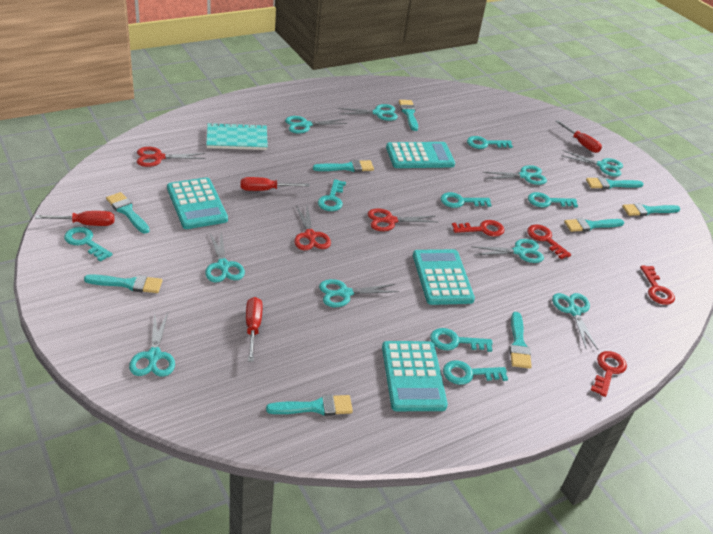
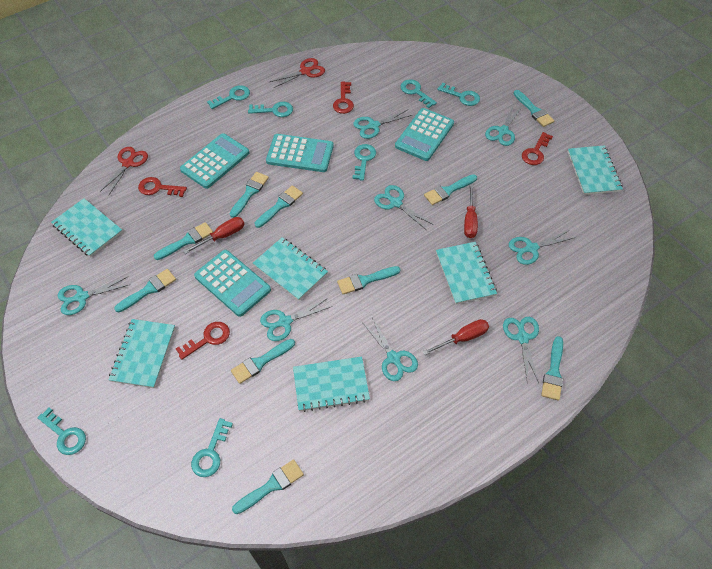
red scissors: 3 -> 2
red screwdriver: 4 -> 3
turquoise brush: 9 -> 10
turquoise notebook: 1 -> 6
turquoise scissors: 9 -> 8

